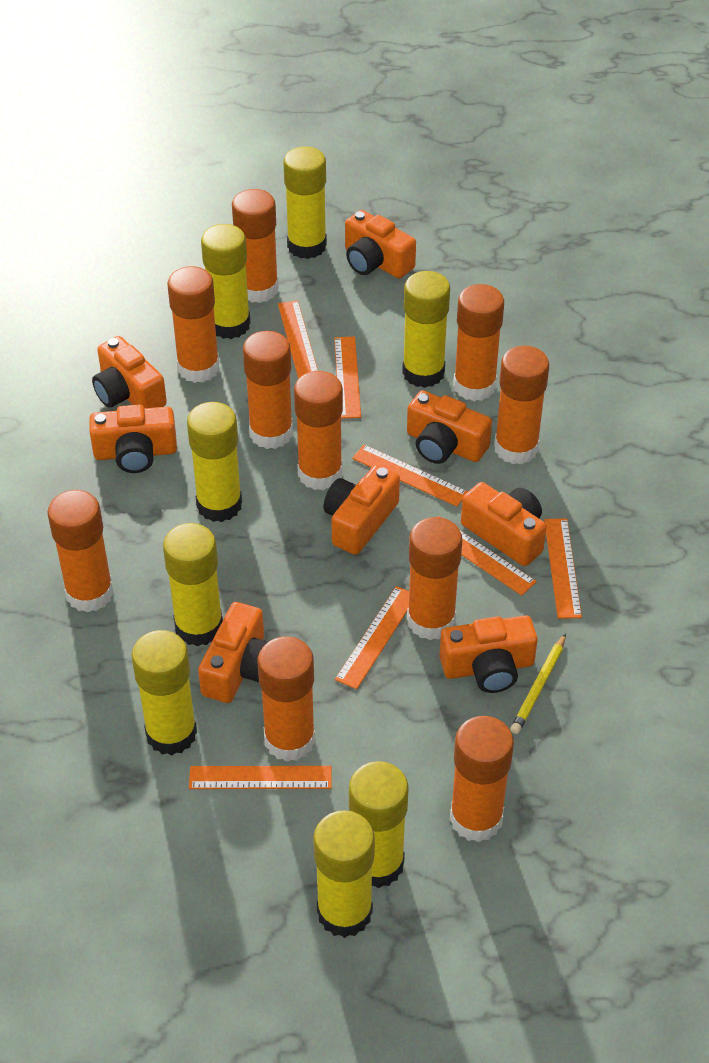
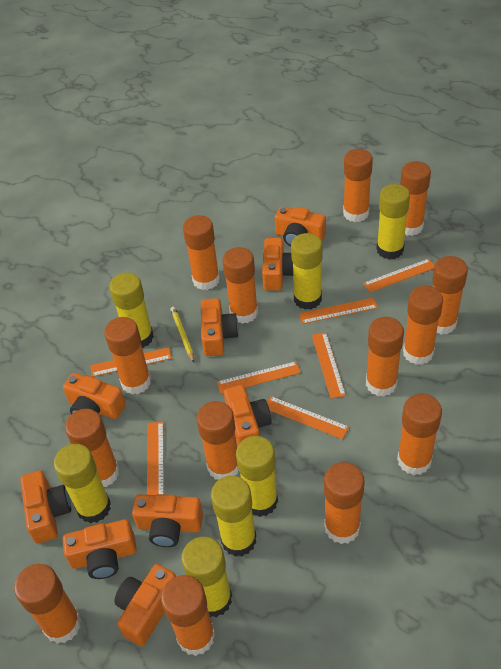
orange camera: 8 -> 9
orange glue stick: 10 -> 14
yellow glue stick: 8 -> 7

